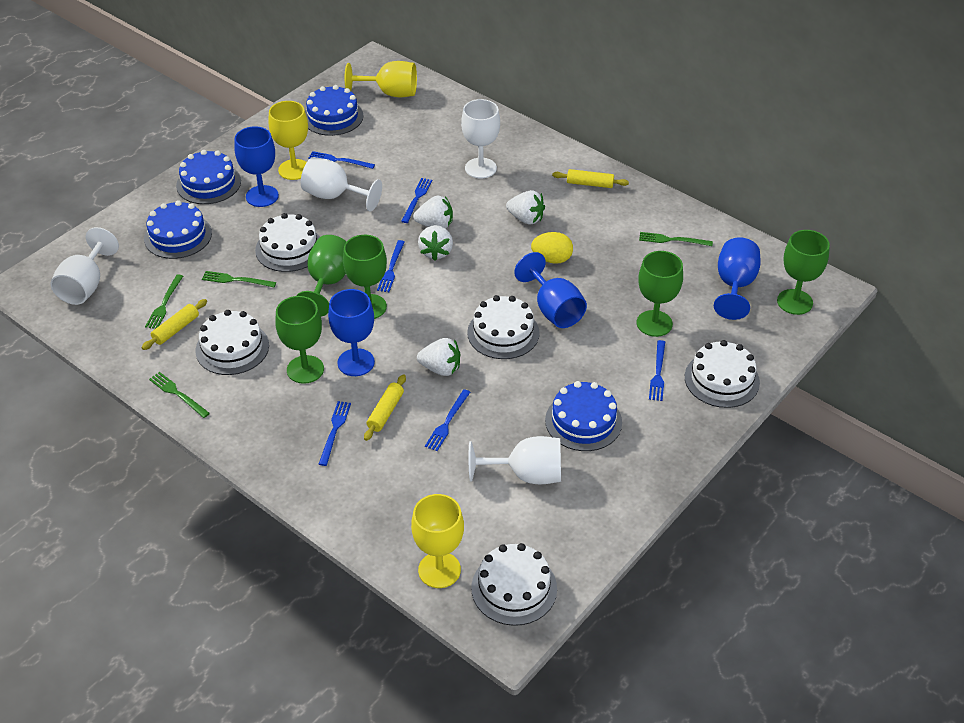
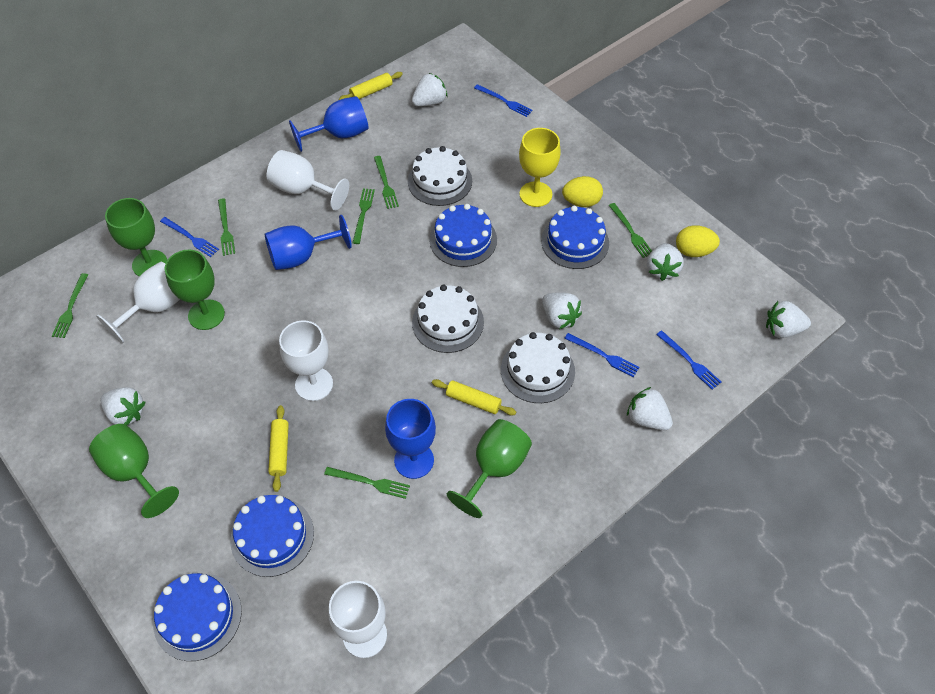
blue fork: 6 -> 4
blue goblet: 4 -> 3
green fork: 4 -> 6
green goblet: 5 -> 4
white cake: 5 -> 3
white strawberry: 4 -> 6
yellow egg: 1 -> 2
yellow goblet: 3 -> 1

